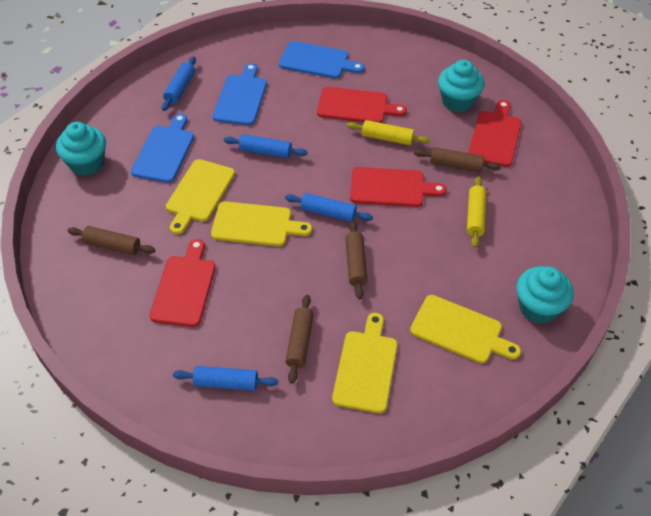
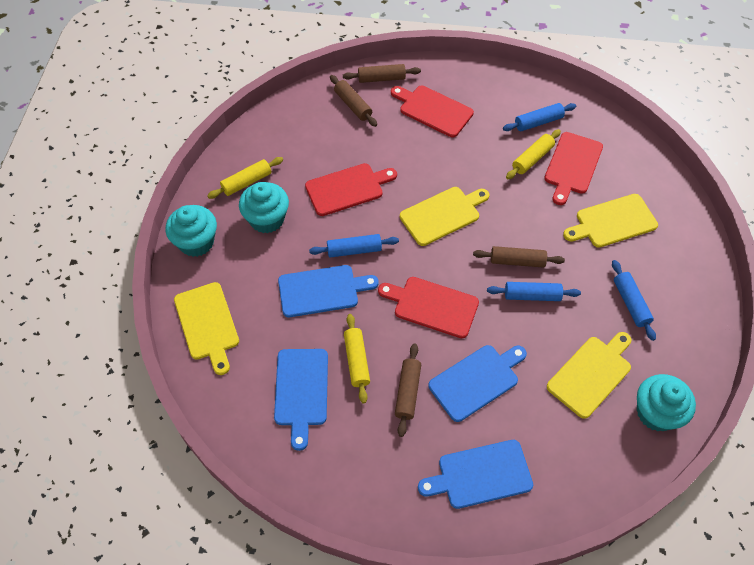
blue cutting board: 3 -> 4
yellow rolling pin: 2 -> 3

